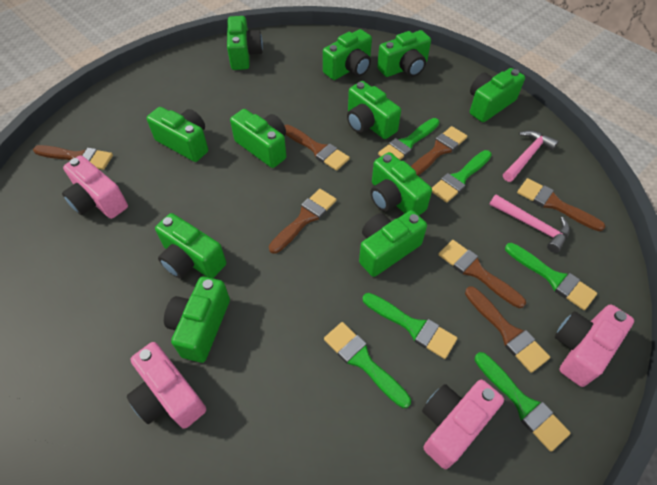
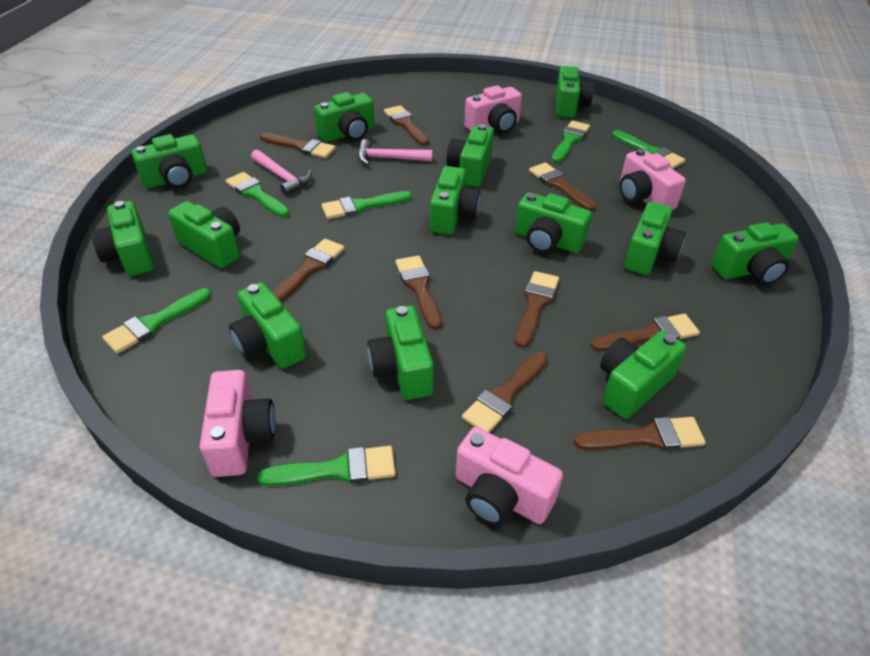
brown brush: 7 -> 9
green camera: 11 -> 13

